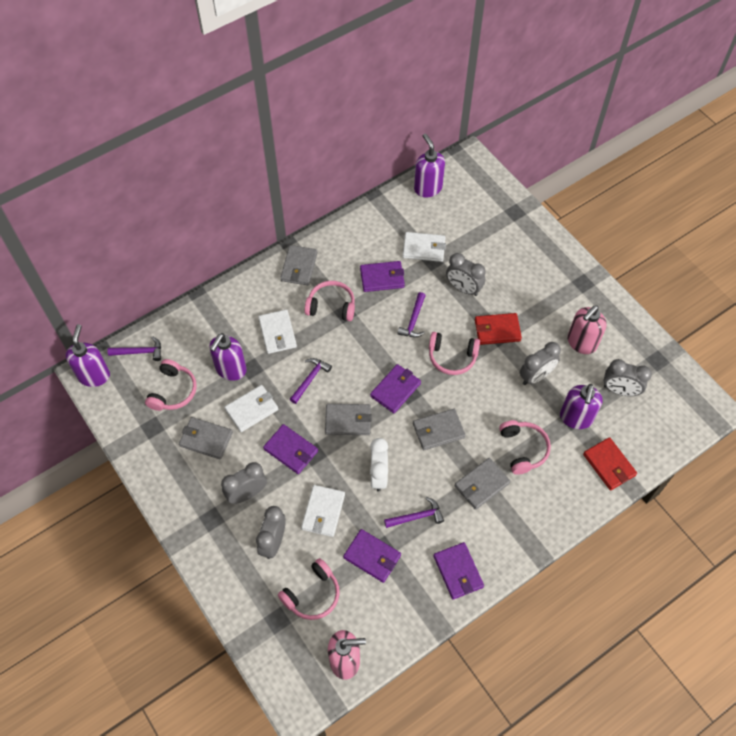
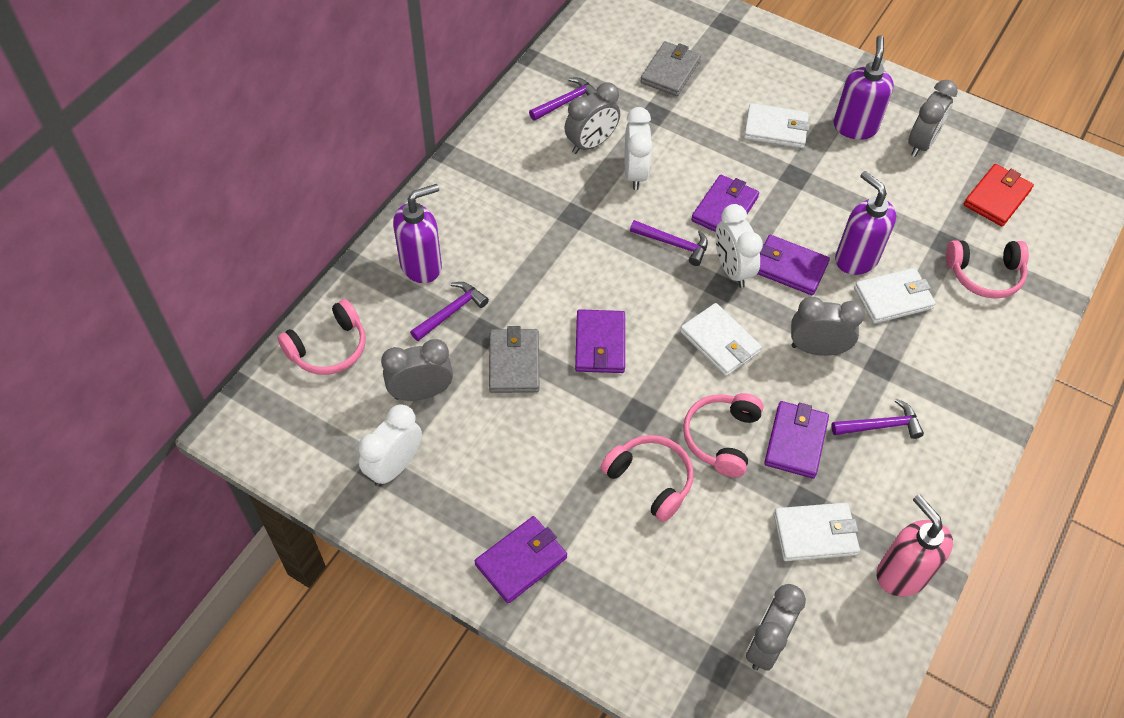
grey wallet: 5 -> 2
pink headphones: 5 -> 4
pink soap dispenser: 2 -> 1
purple soap dispenser: 4 -> 3
red wallet: 2 -> 1
white clock: 1 -> 3

